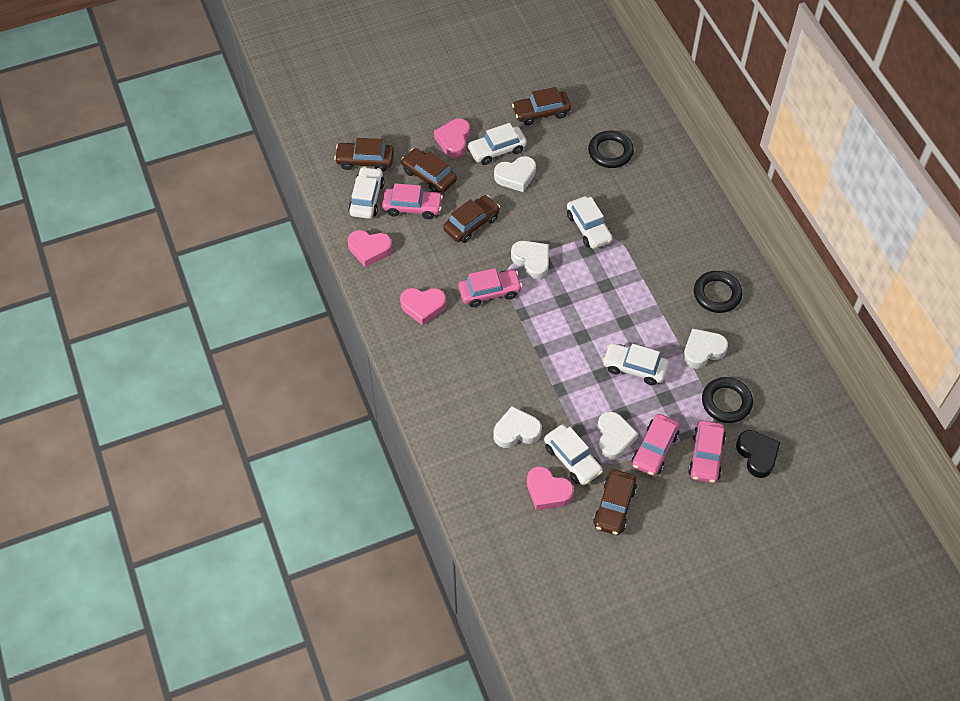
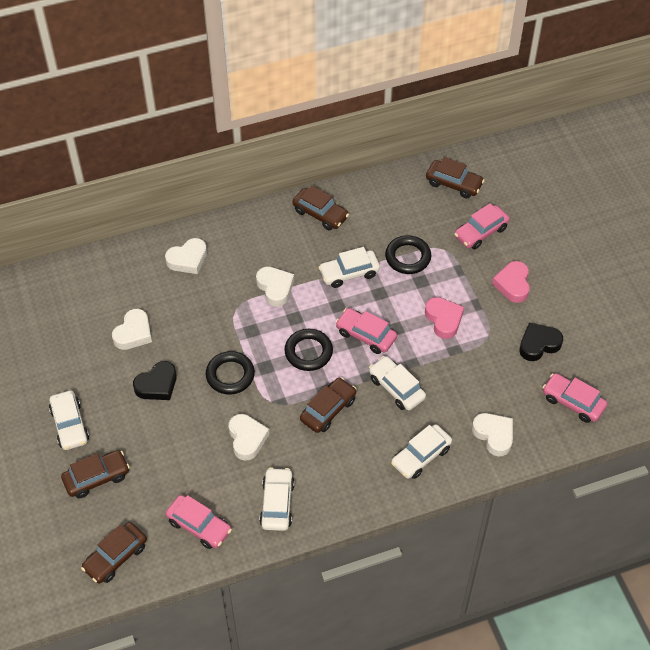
black heart: 1 -> 2
pink heart: 4 -> 2

